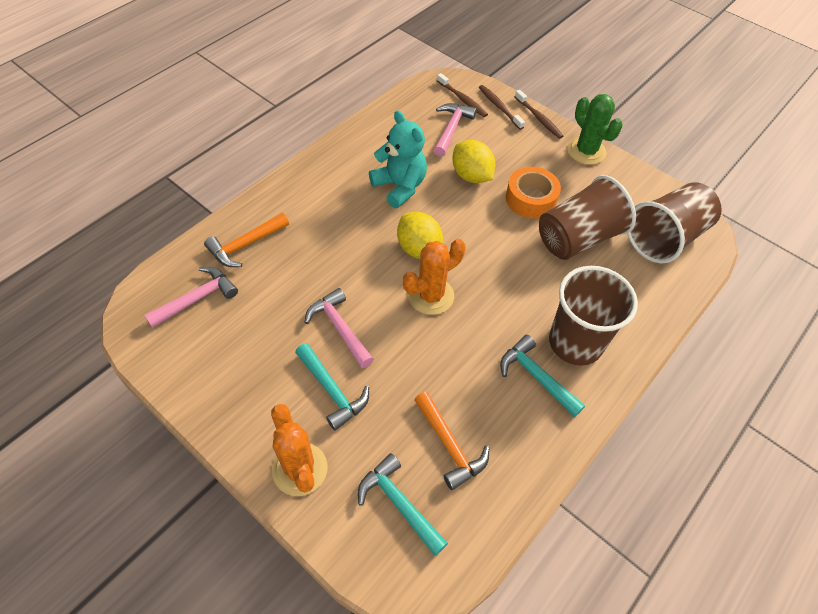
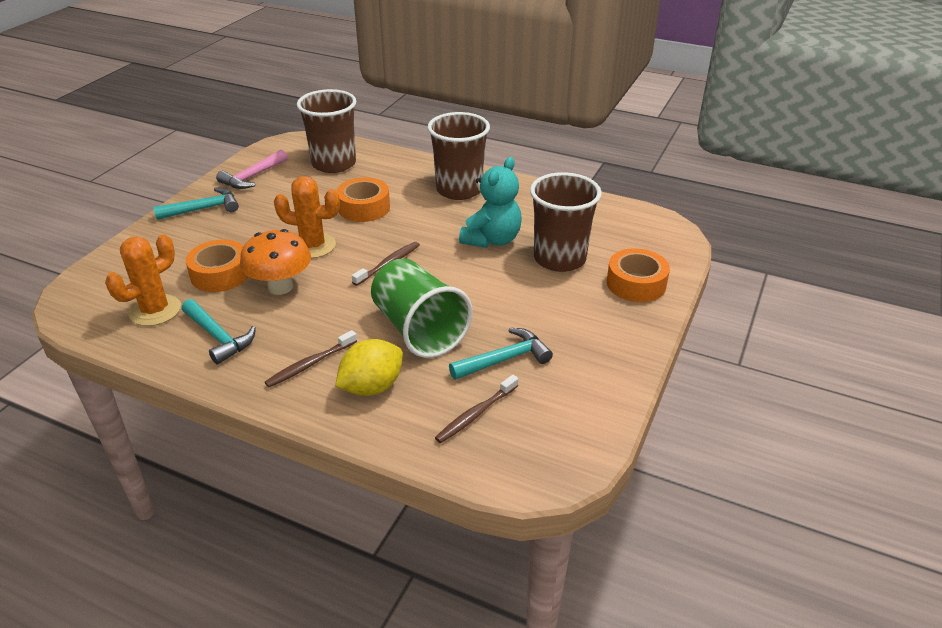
green cactus: 1 -> 0
green cup: 0 -> 1
orange hammer: 2 -> 0
orange mushroom: 0 -> 1
orange tape: 1 -> 3
pink hammer: 3 -> 1
yellow lemon: 2 -> 1

